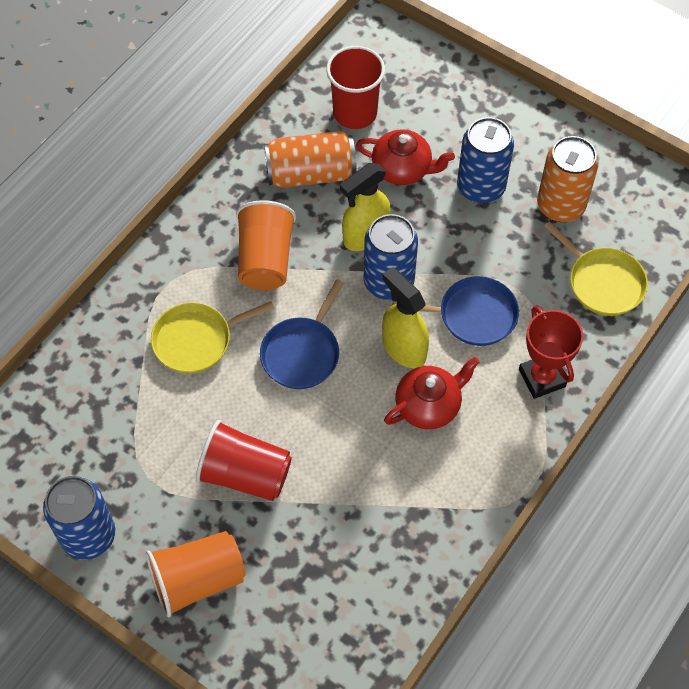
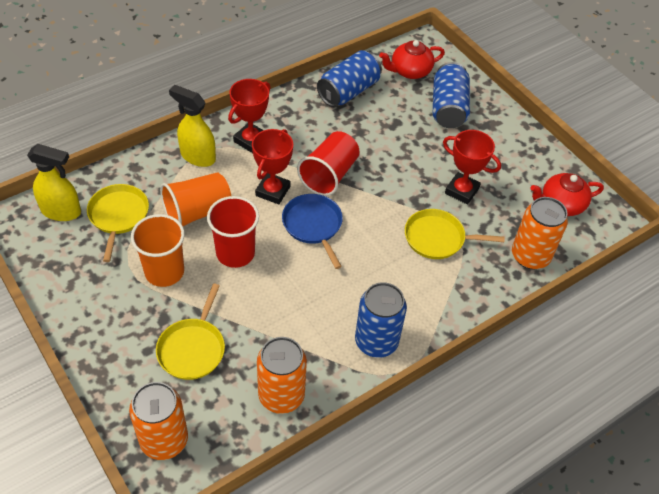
blue pan: 2 -> 1
orange can: 2 -> 3
red trophy: 1 -> 3
yellow pan: 2 -> 3

